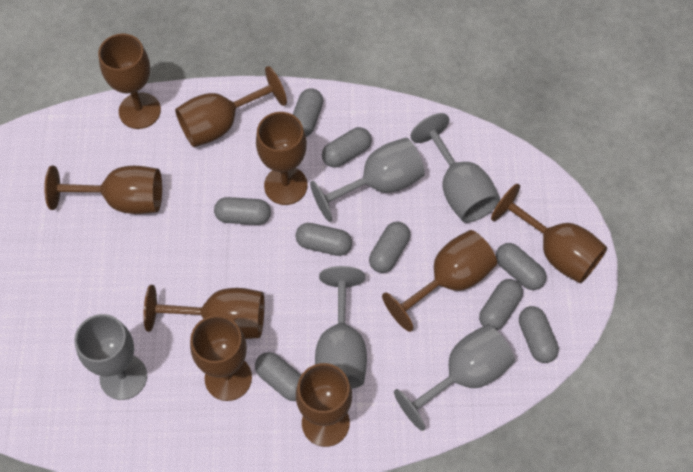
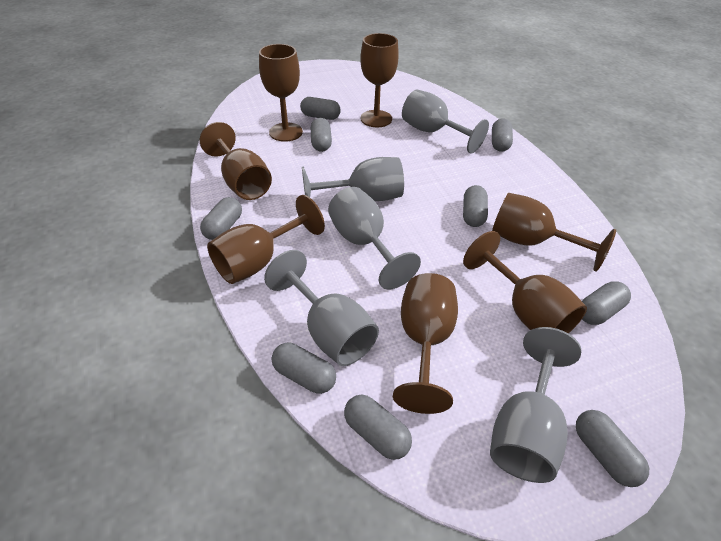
brown goblet: 9 -> 7

